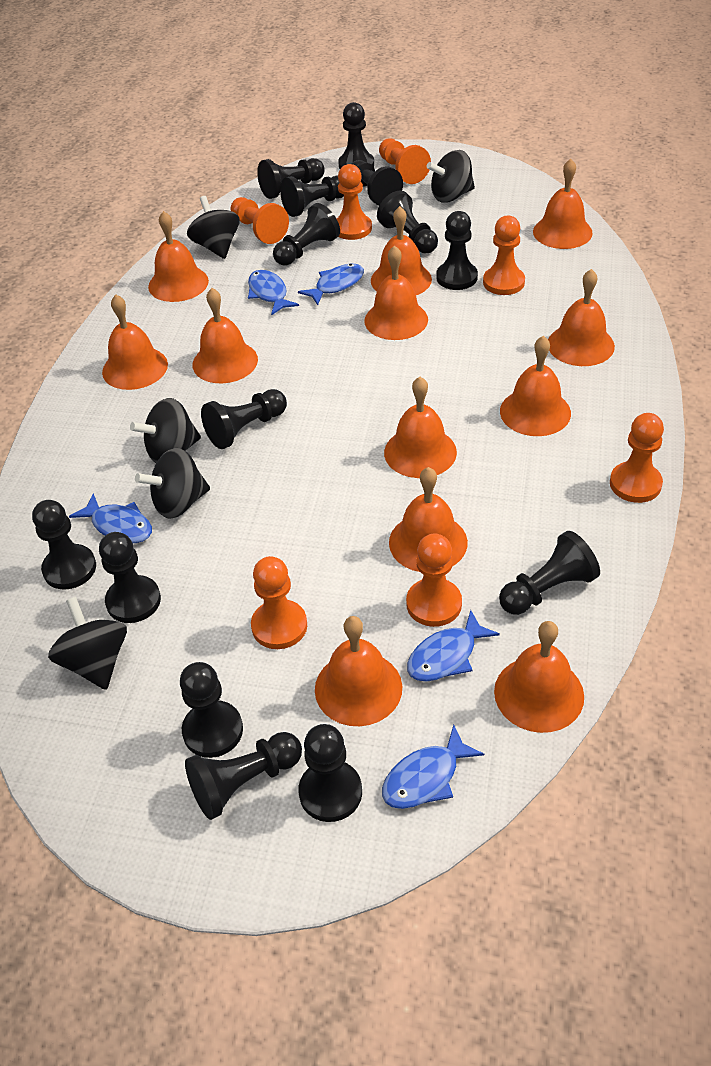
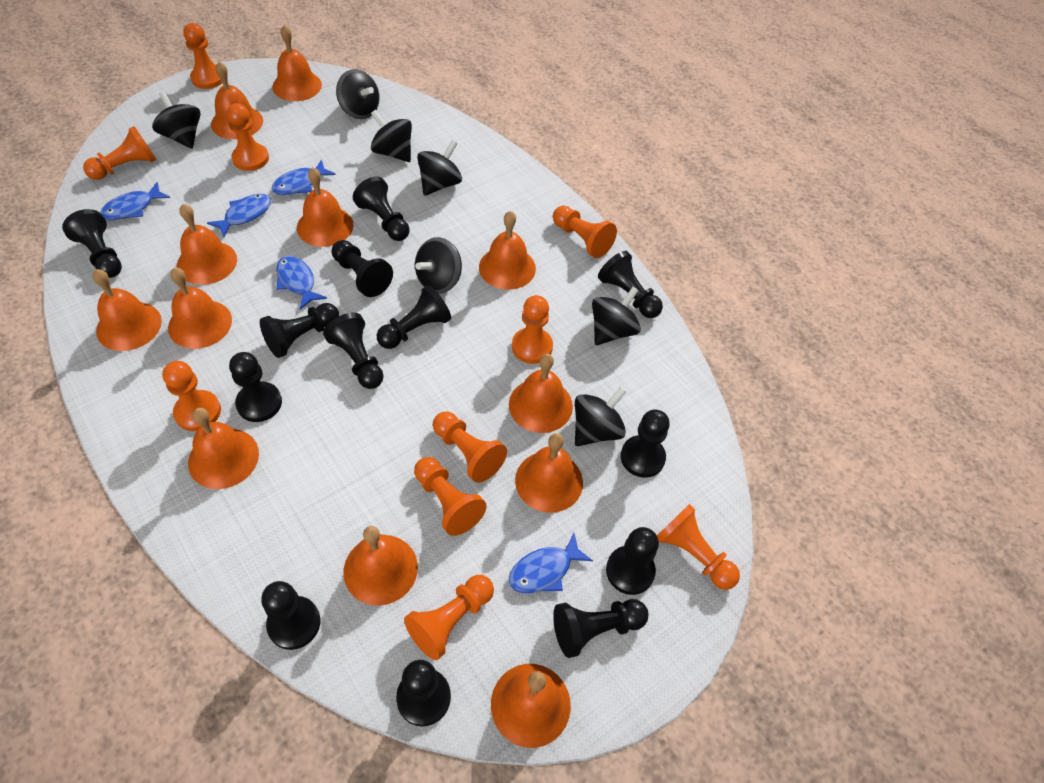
black pawn: 14 -> 13
black spinning top: 5 -> 7
orange pawn: 7 -> 10

